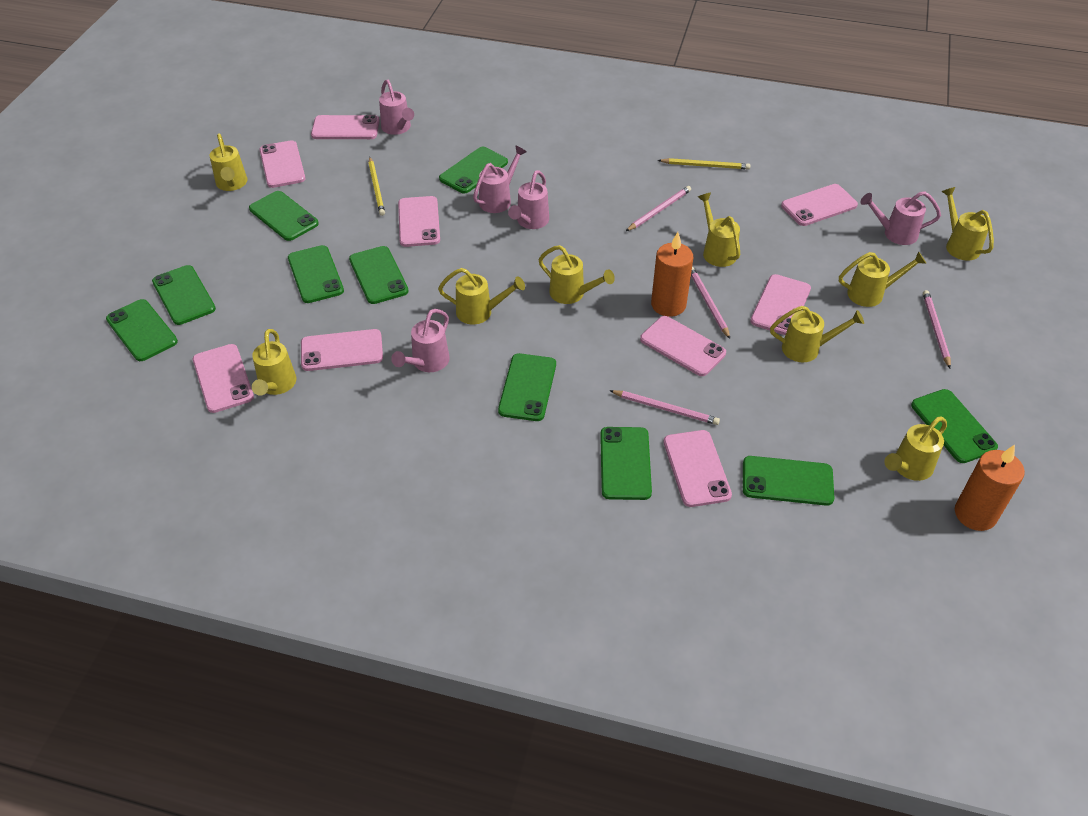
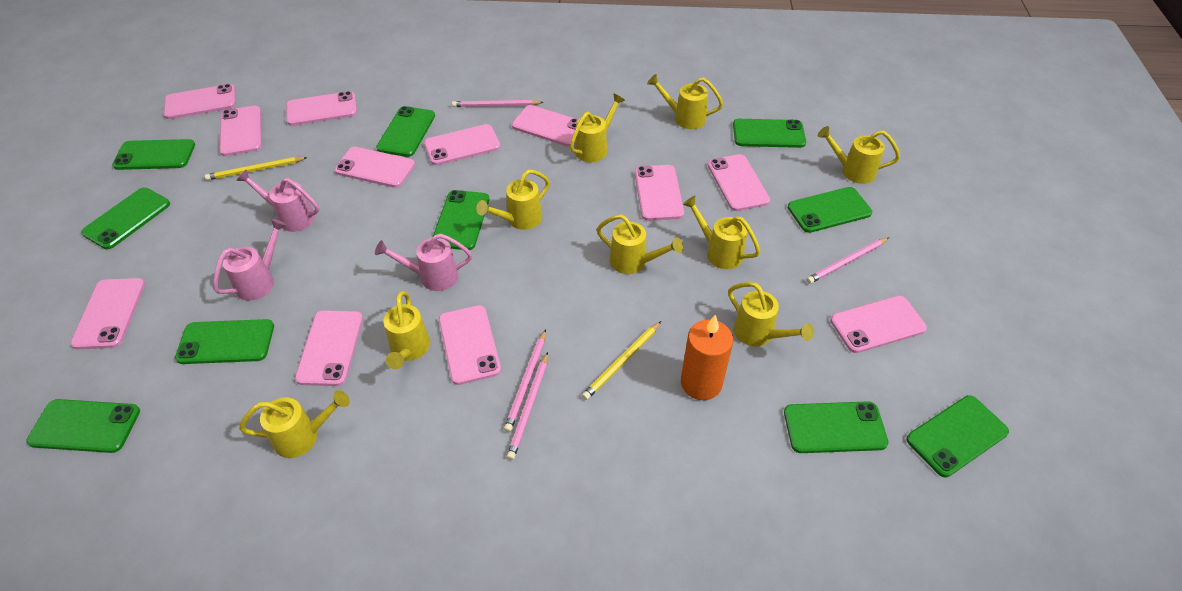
orange candle: 2 -> 1
pink phone: 9 -> 12
pink watering can: 5 -> 3

